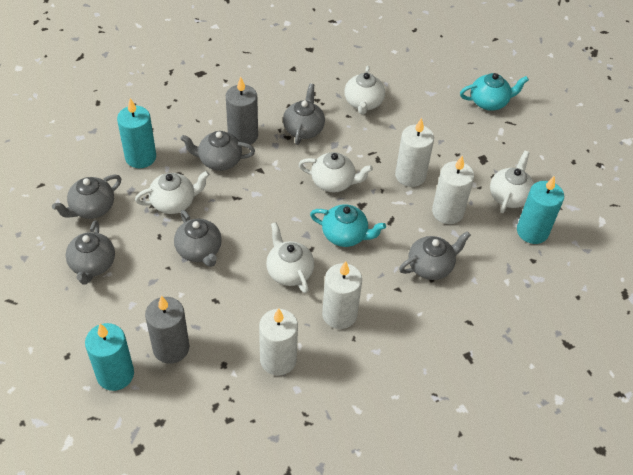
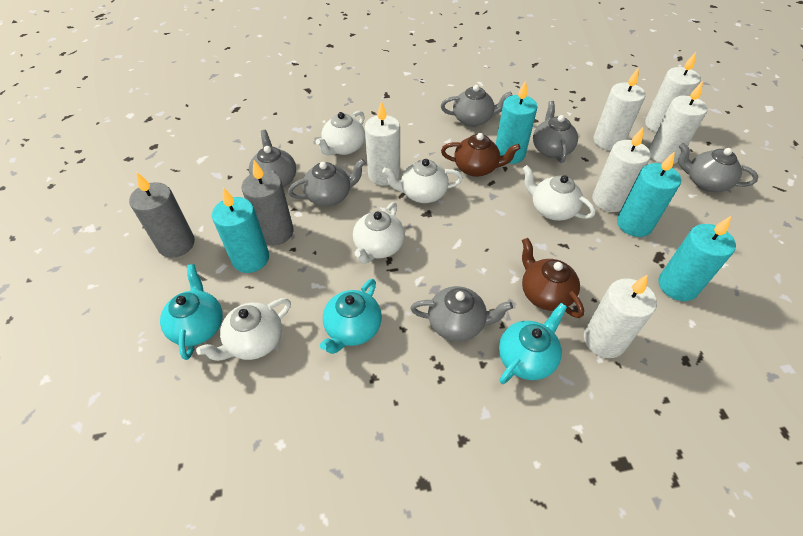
brown teapot: 0 -> 2
turquoise candle: 3 -> 4
turquoise teapot: 2 -> 3
white candle: 4 -> 6

